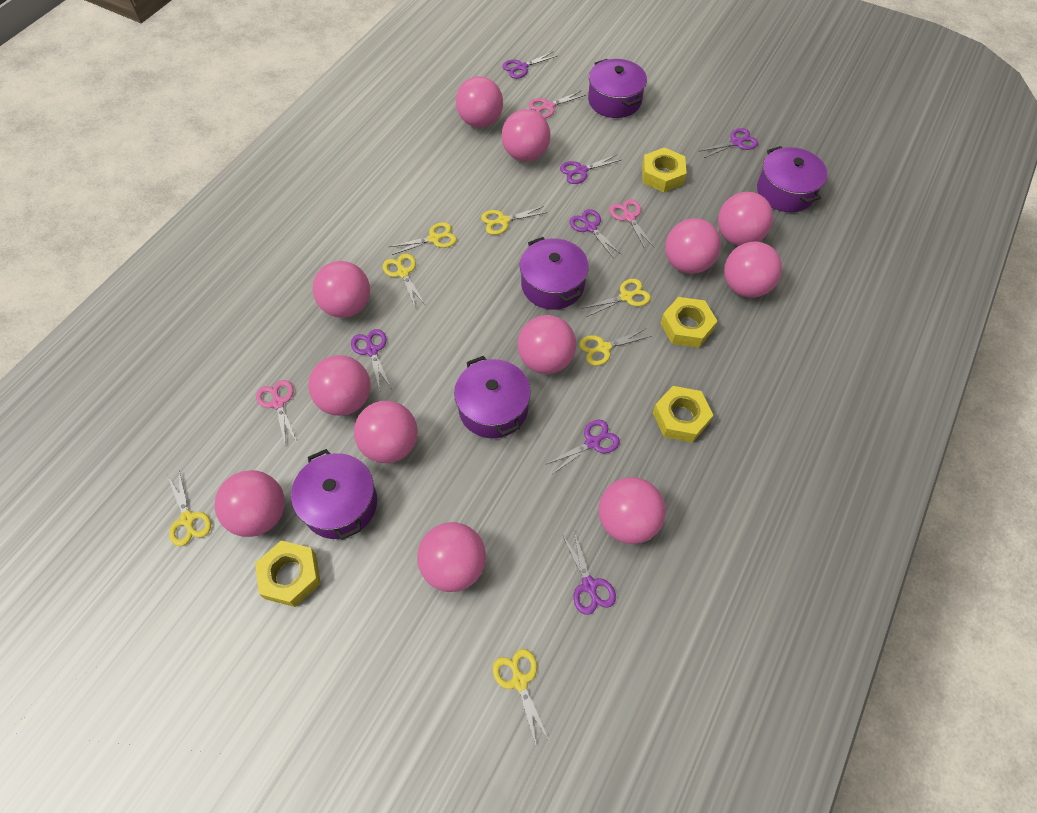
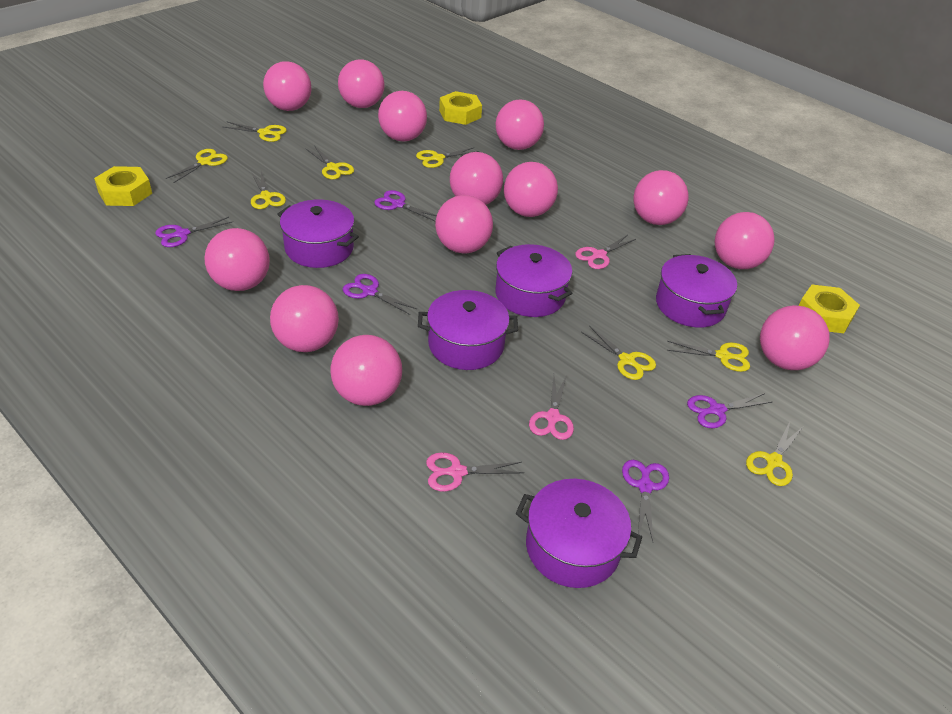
pink ball: 12 -> 13
purple scissors: 7 -> 5
yellow nut: 4 -> 3
yellow scissors: 7 -> 8

